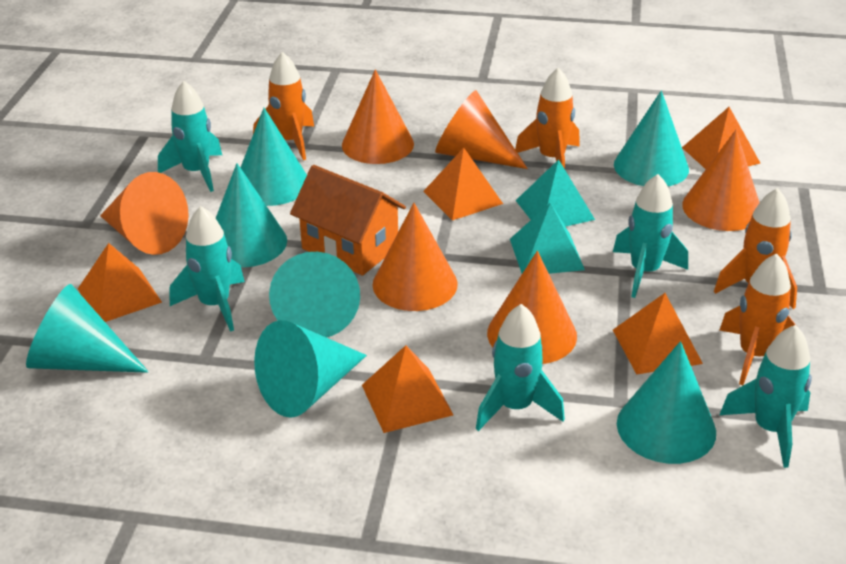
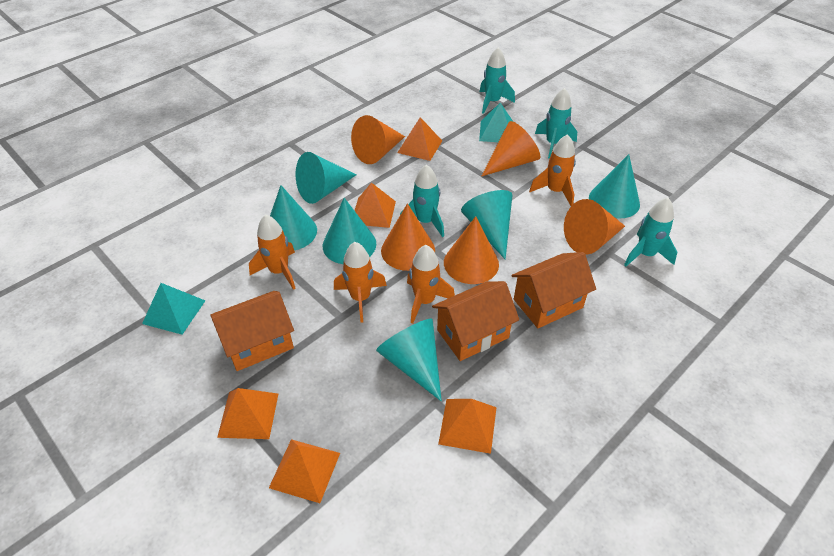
orange cone: 6 -> 5
orange house: 1 -> 3
turquoise cone: 7 -> 6
turquoise rocket: 5 -> 4

